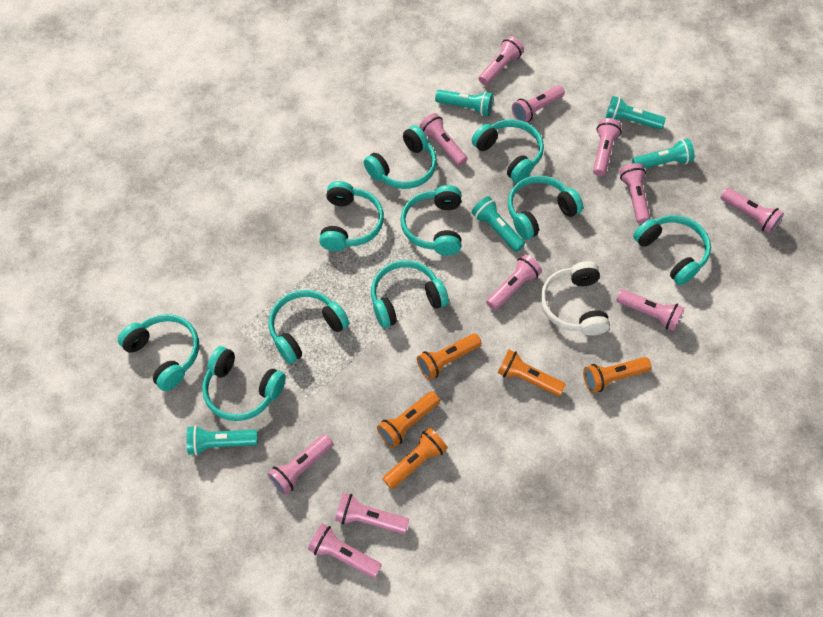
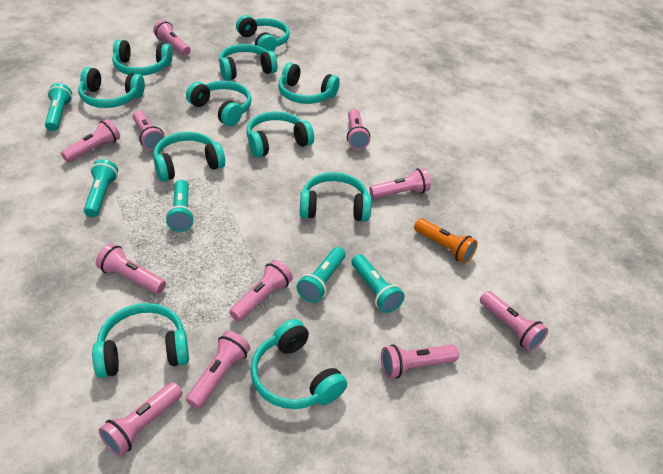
orange flashlight: 5 -> 1
turquoise headphones: 10 -> 11
white headphones: 1 -> 0

